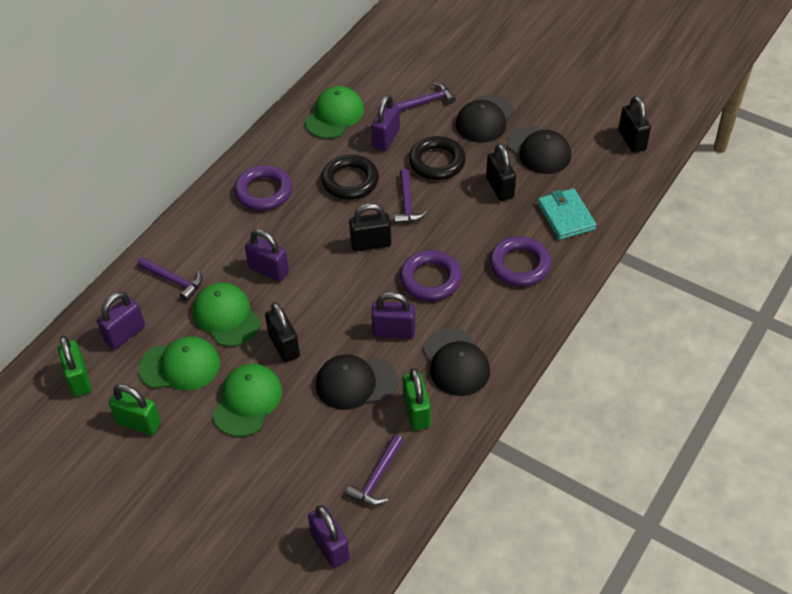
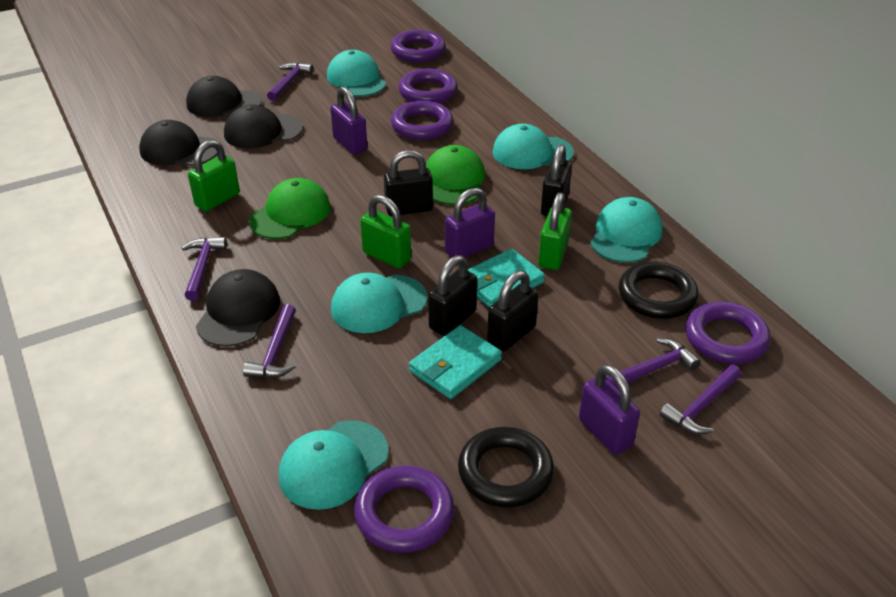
green cap: 4 -> 2
purple hammer: 4 -> 5
purple padlock: 5 -> 3
purple ring: 3 -> 5
turquoise cap: 0 -> 5
turquoise wallet: 1 -> 2

